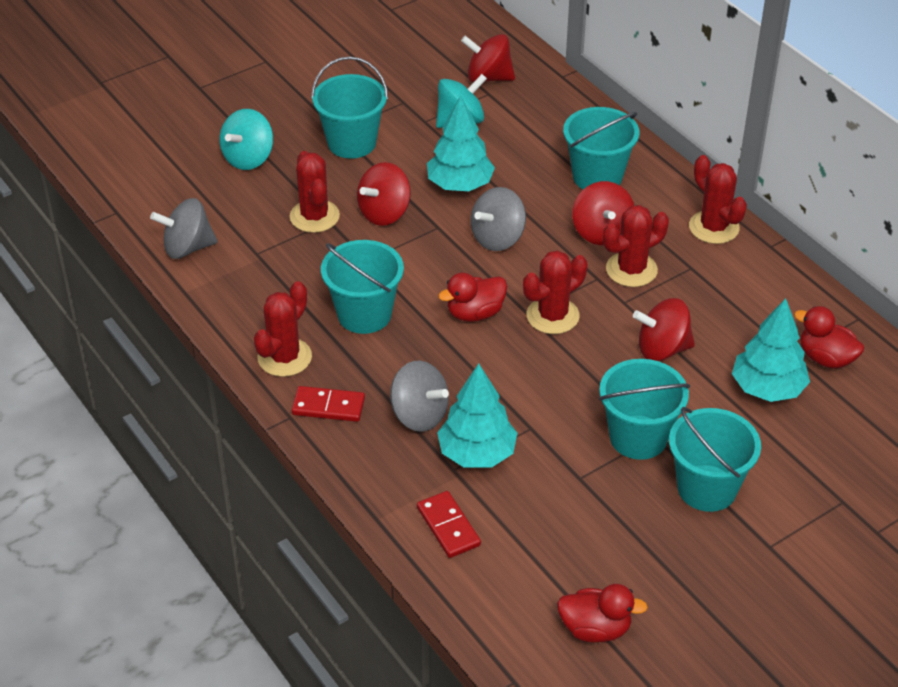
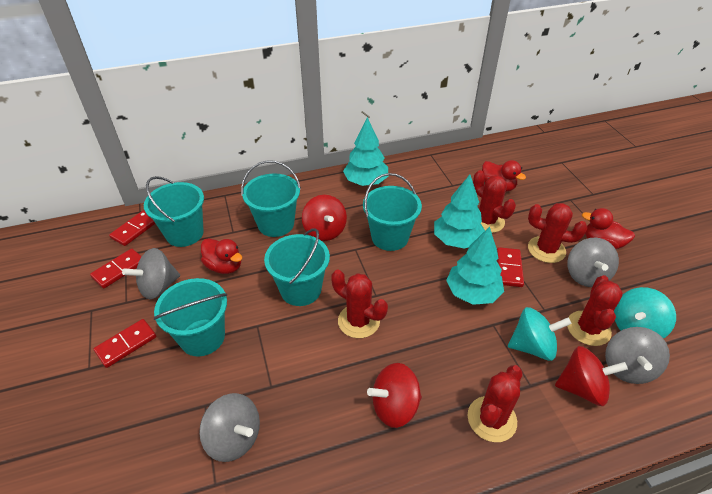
grey spinning top: 3 -> 4
red domino: 2 -> 4
red spinning top: 4 -> 3

